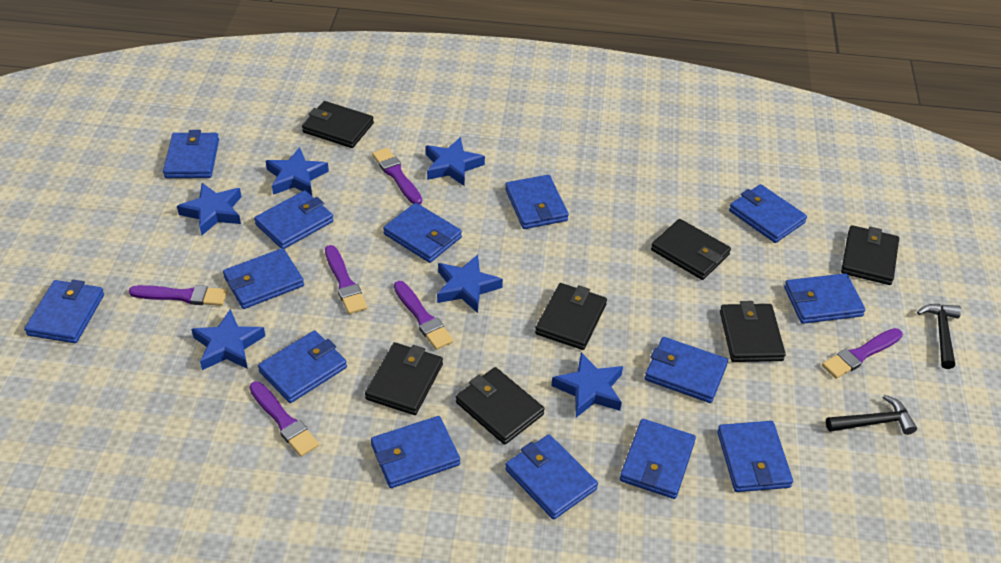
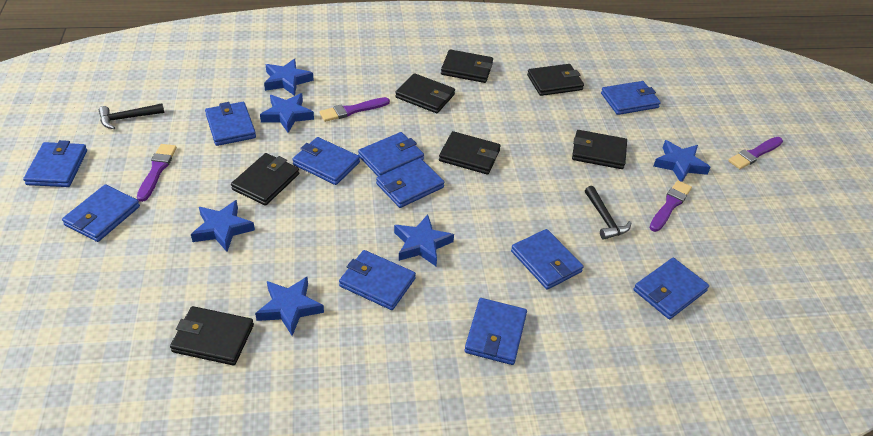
blue wallet: 14 -> 11
purple brush: 6 -> 4

